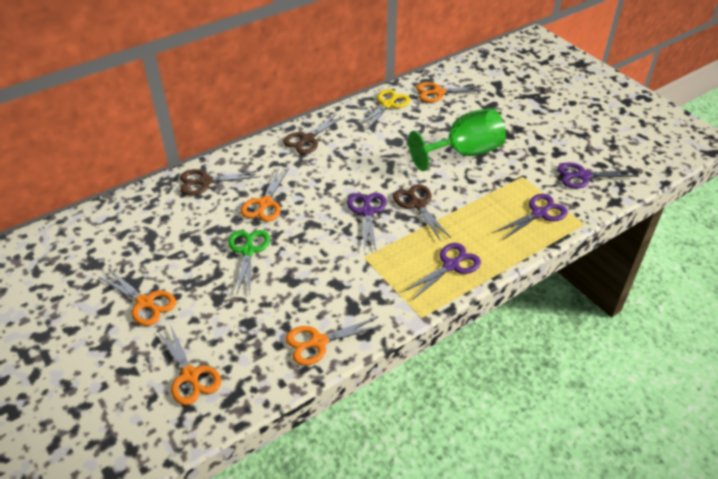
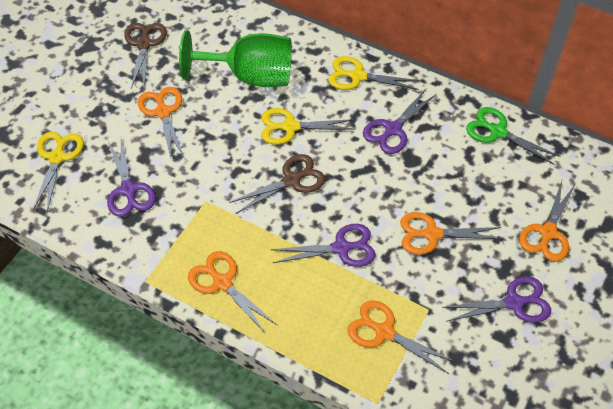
brown scissors: 3 -> 2
yellow scissors: 1 -> 3

